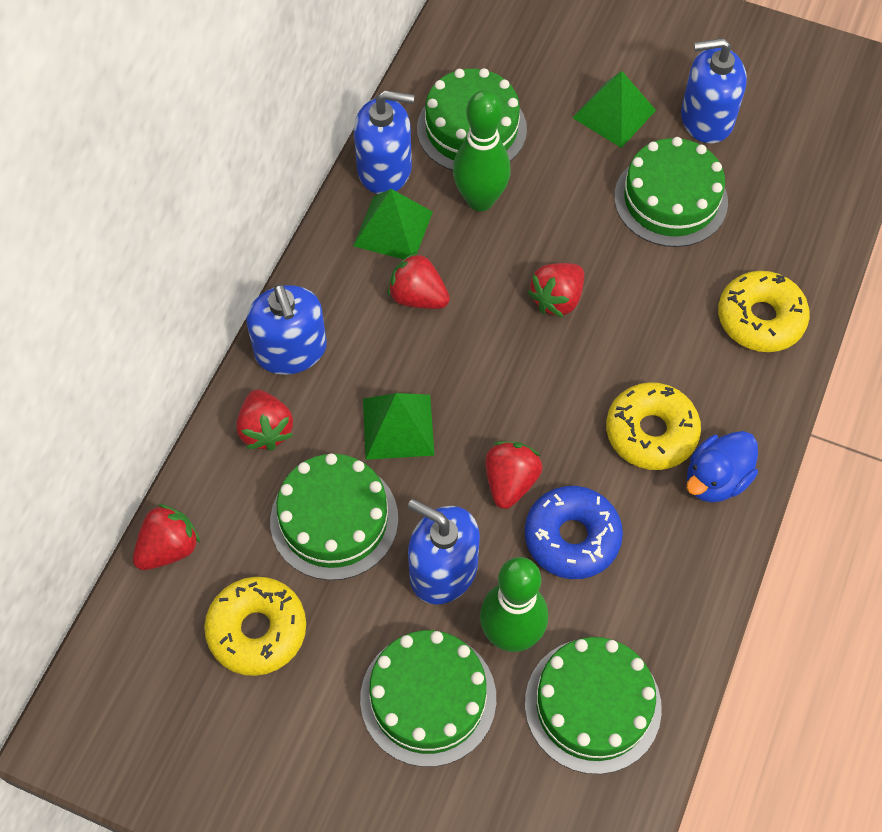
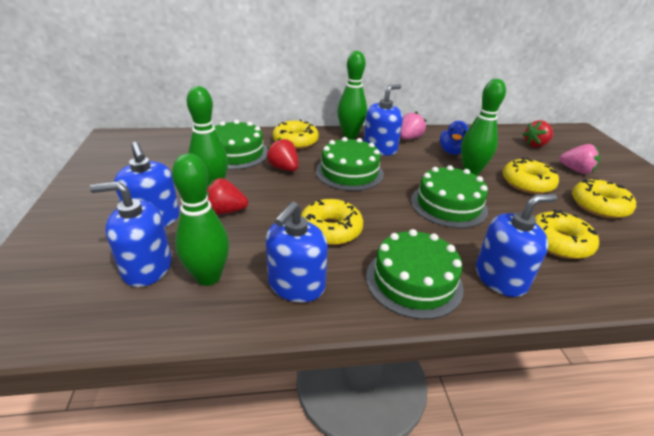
blue donut: 1 -> 0
blue soap dispenser: 4 -> 5
green bowling pin: 2 -> 4
green cake: 5 -> 4
green pyramid: 3 -> 0
pink strawberry: 0 -> 2
red strawberry: 5 -> 3
yellow donut: 3 -> 5

